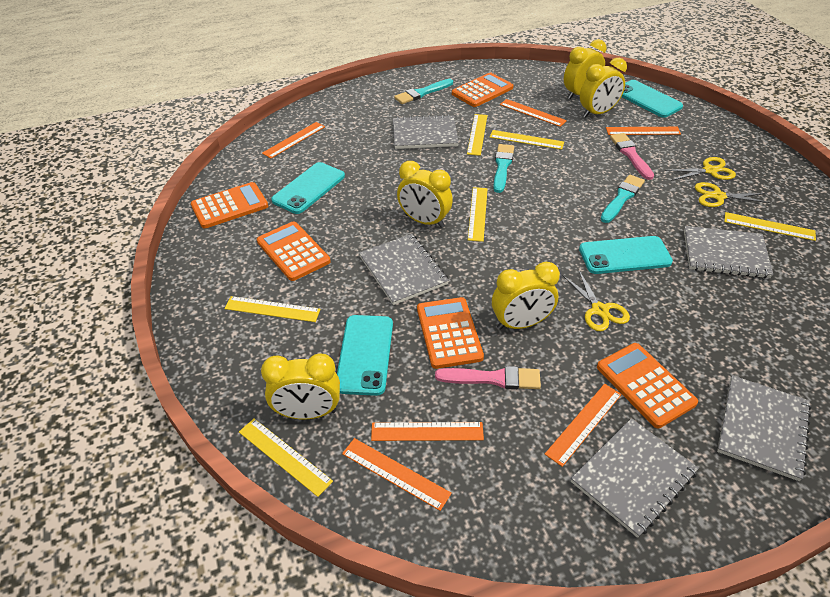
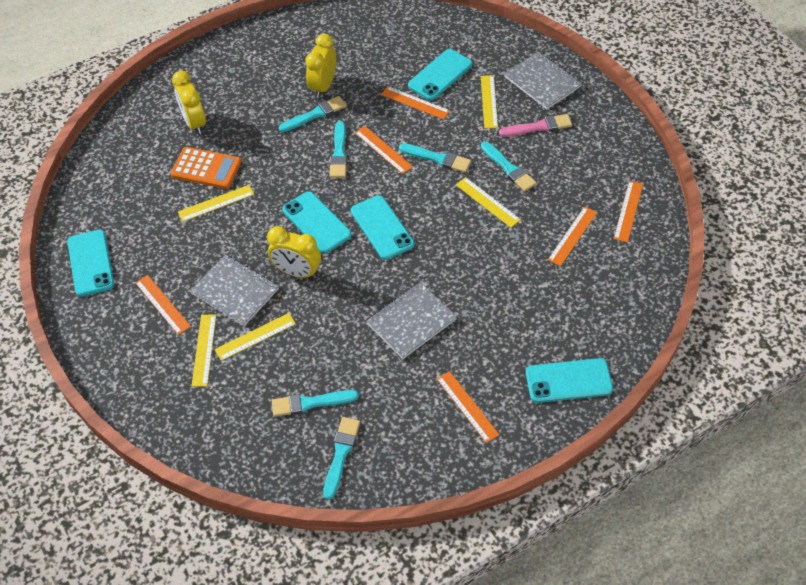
grey notebook: 5 -> 3
orange calculator: 5 -> 1
pink brush: 2 -> 1
turquoise brush: 3 -> 6
turquoise phone: 4 -> 5
yellow clock: 5 -> 3
yellow ruler: 6 -> 5
yellow scissors: 3 -> 0

